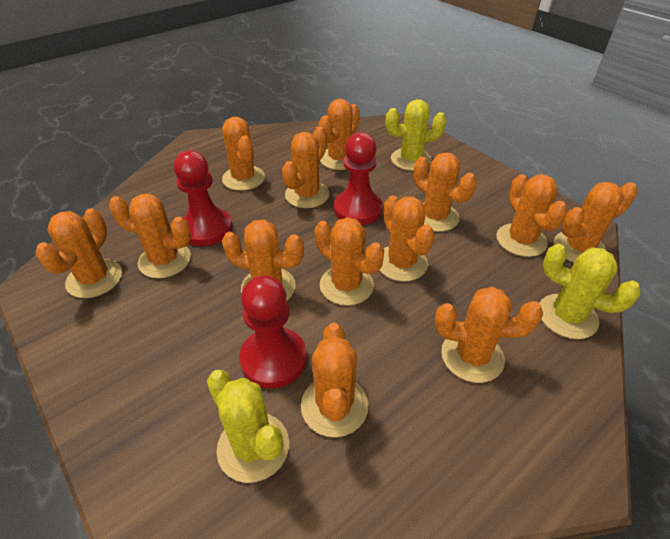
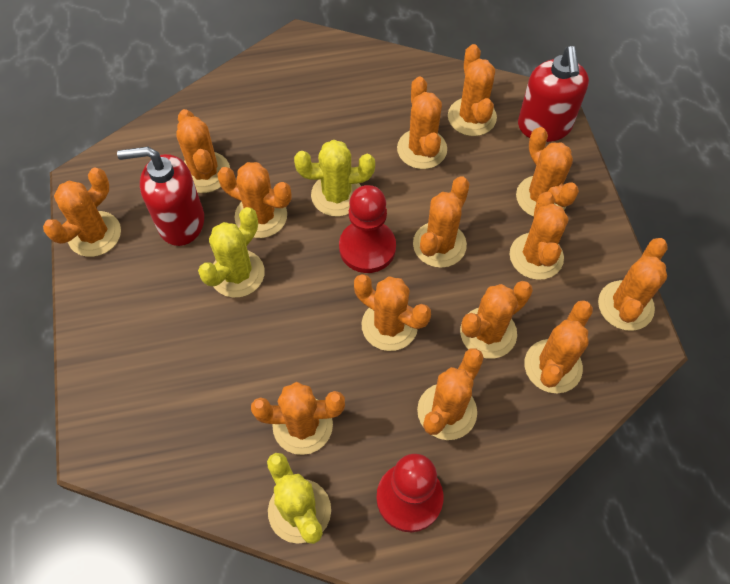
orange cactus: 13 -> 14
red pawn: 3 -> 2
red soap dispenser: 0 -> 2

